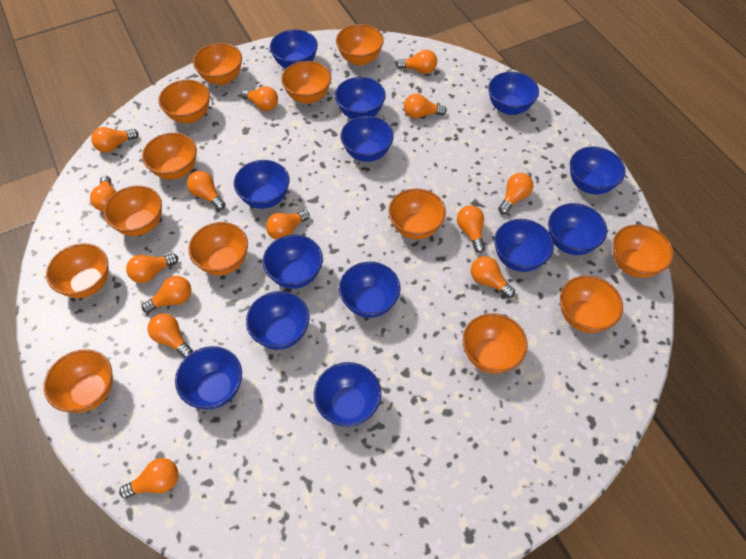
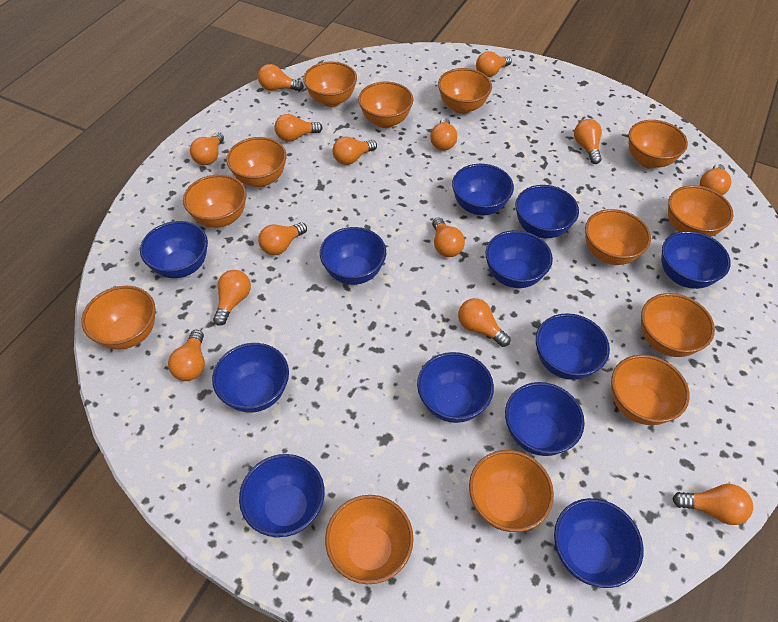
blue bowl: 13 -> 12

